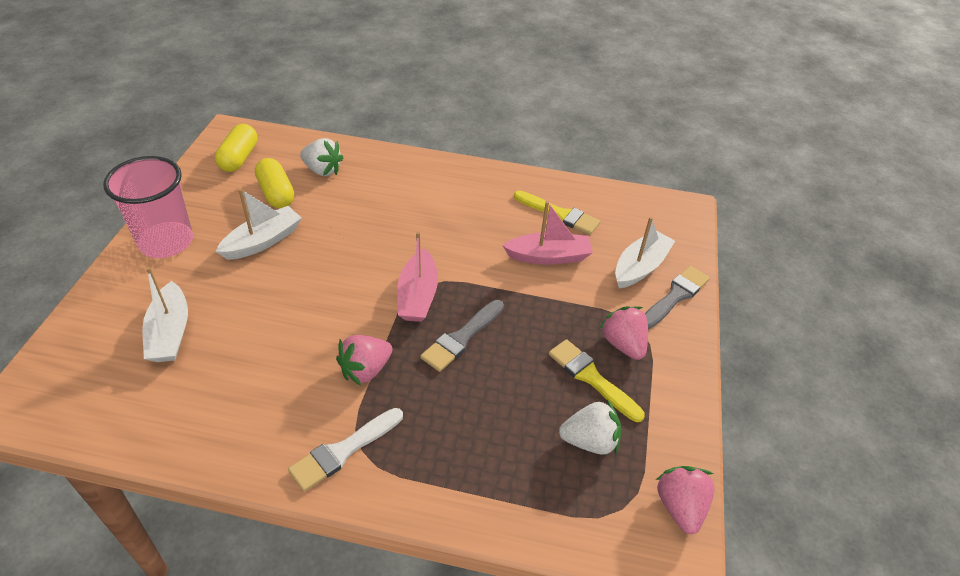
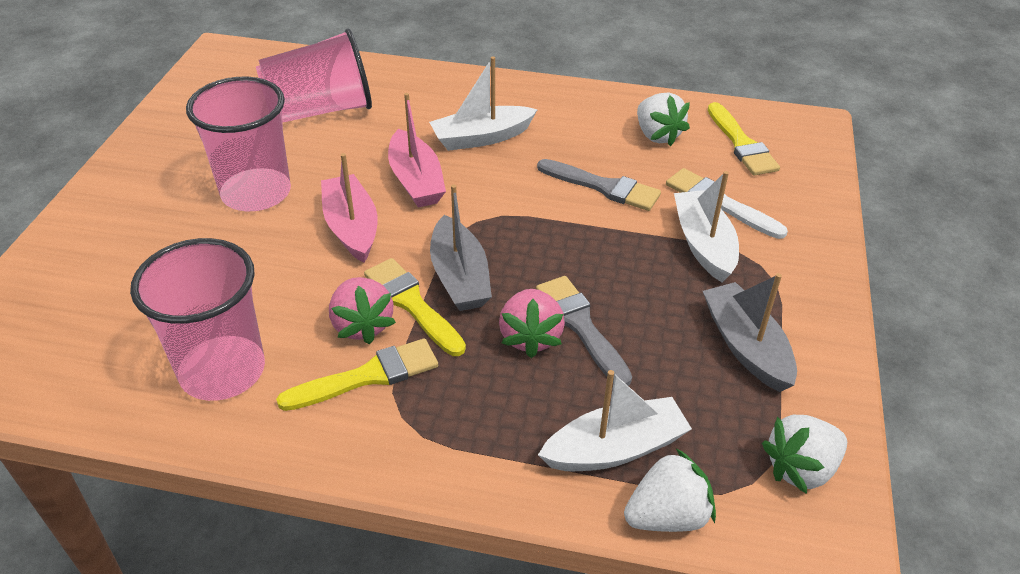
grey boat: 0 -> 2
pink cup: 1 -> 3
pink strawberry: 3 -> 2
white strawberry: 2 -> 3
yellow brush: 2 -> 3
yellow capsule: 2 -> 0

